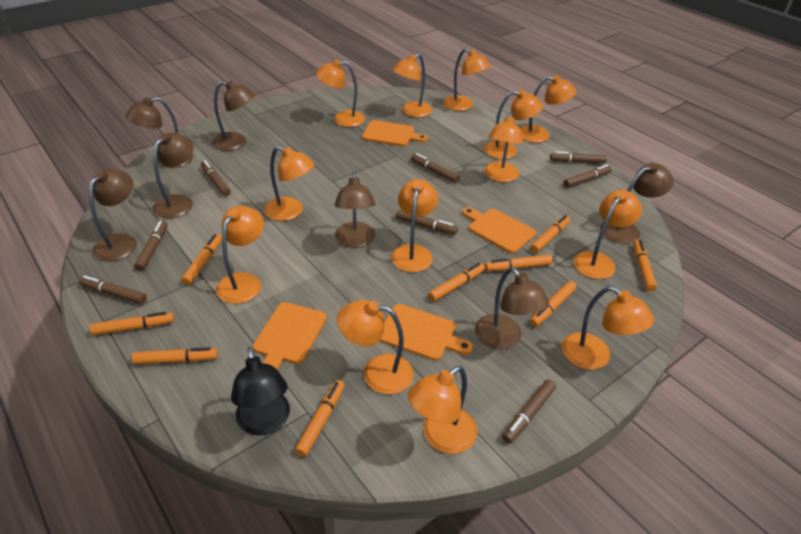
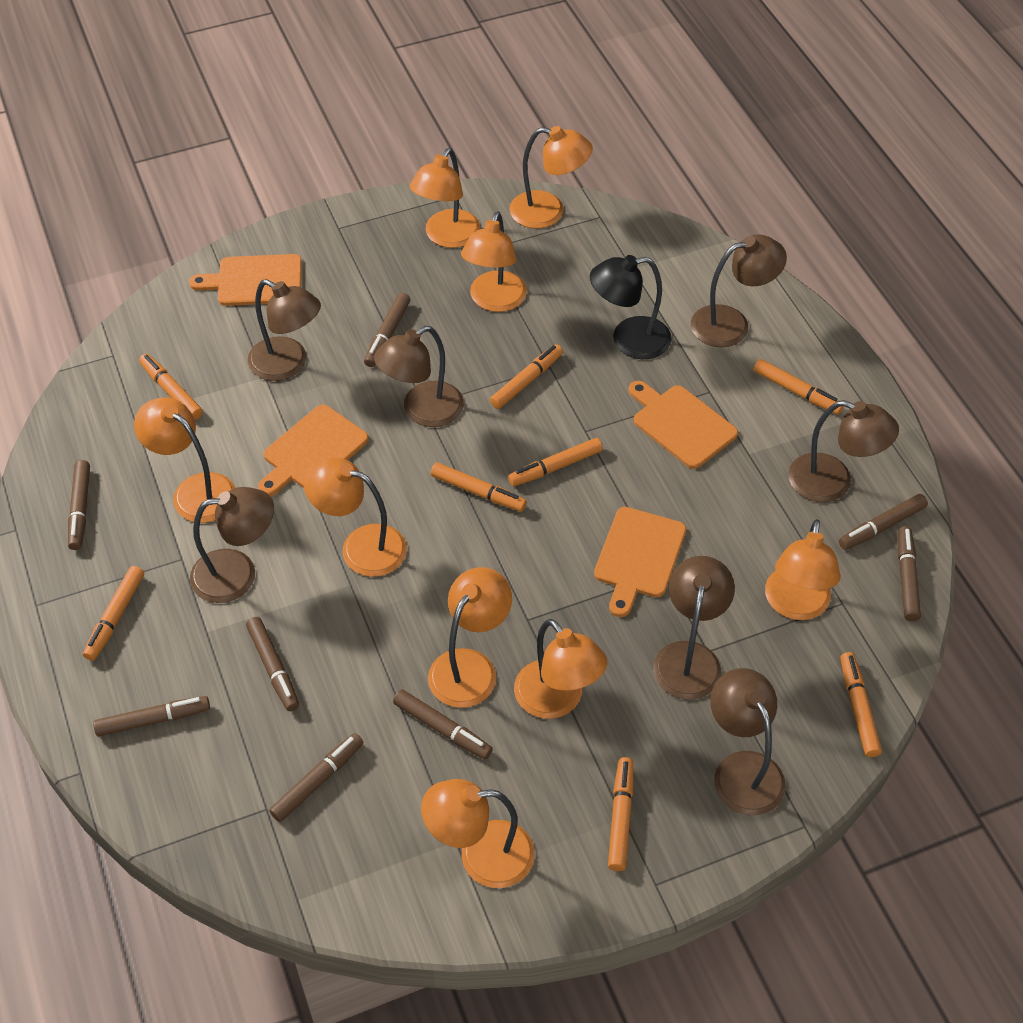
orange lamp: 13 -> 9
orange marker: 9 -> 8

